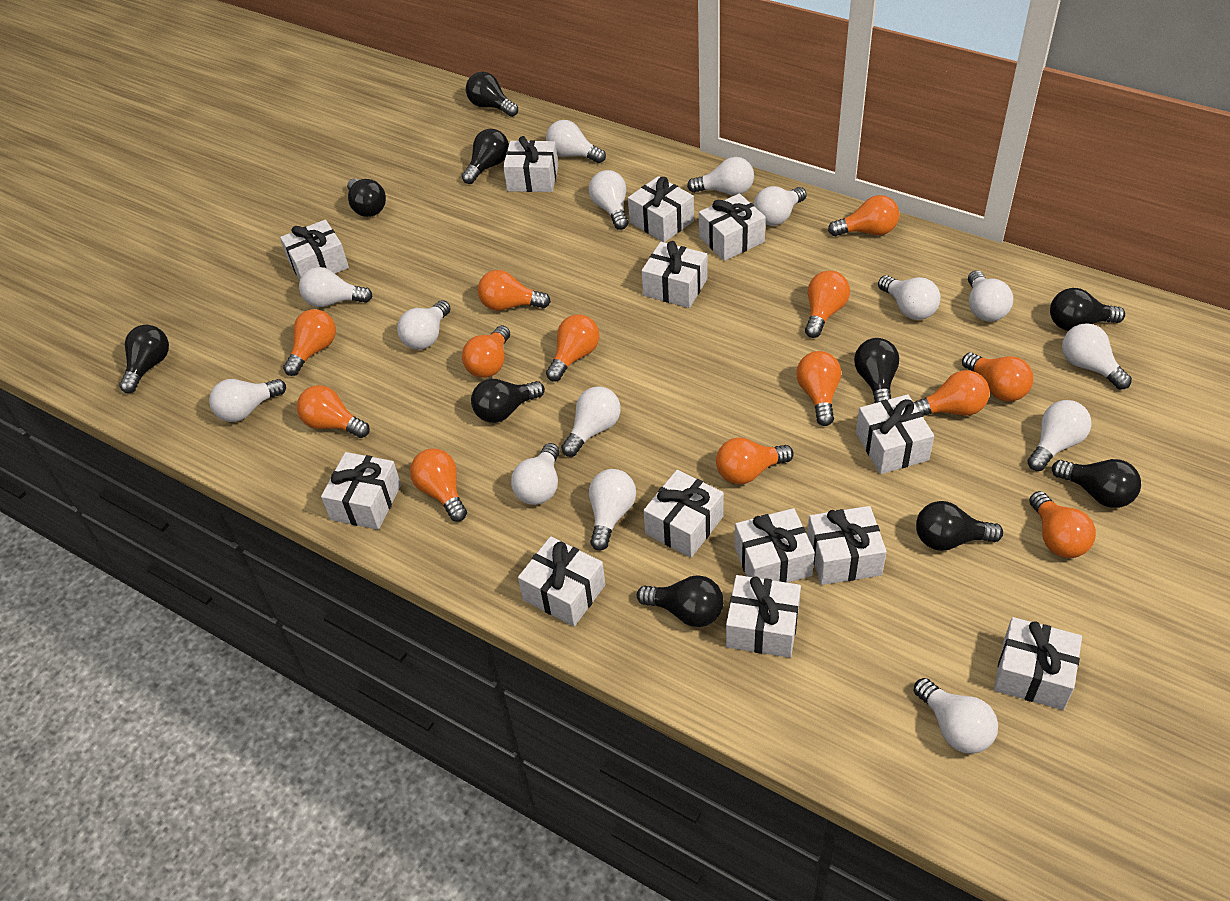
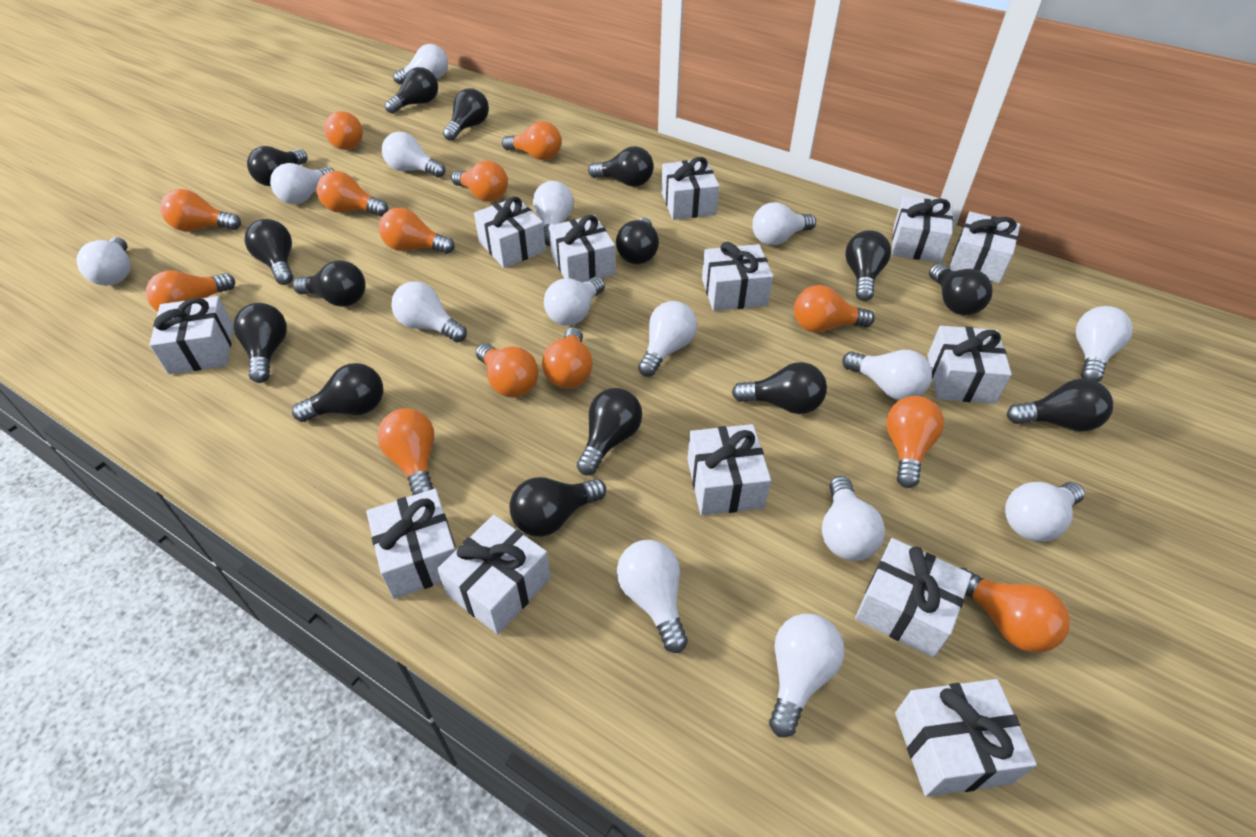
black light bulb: 10 -> 15

